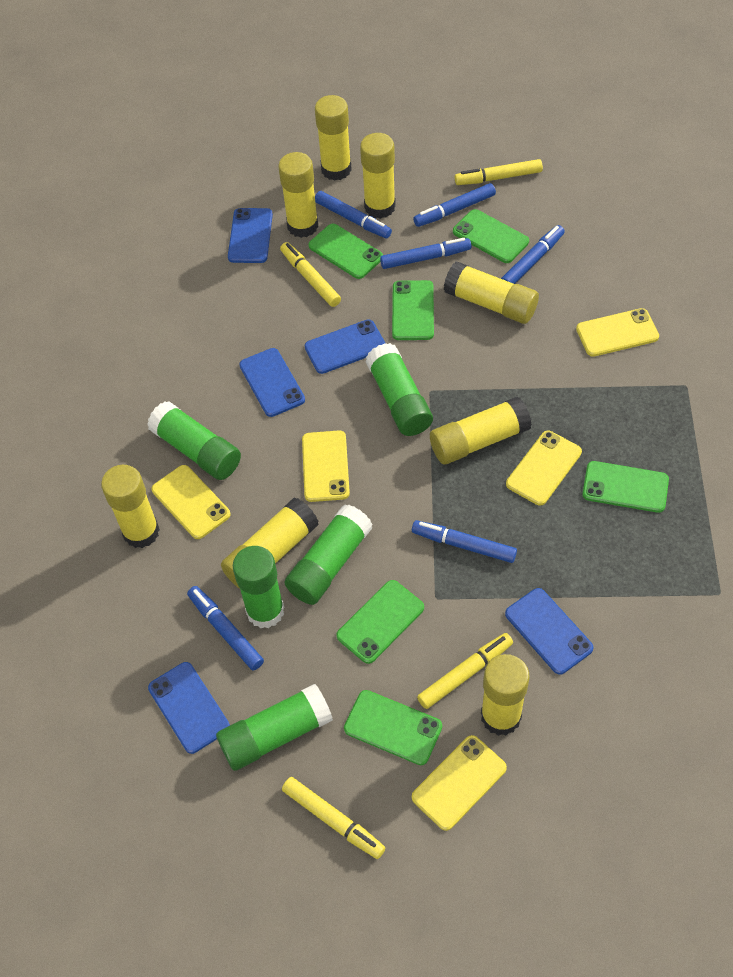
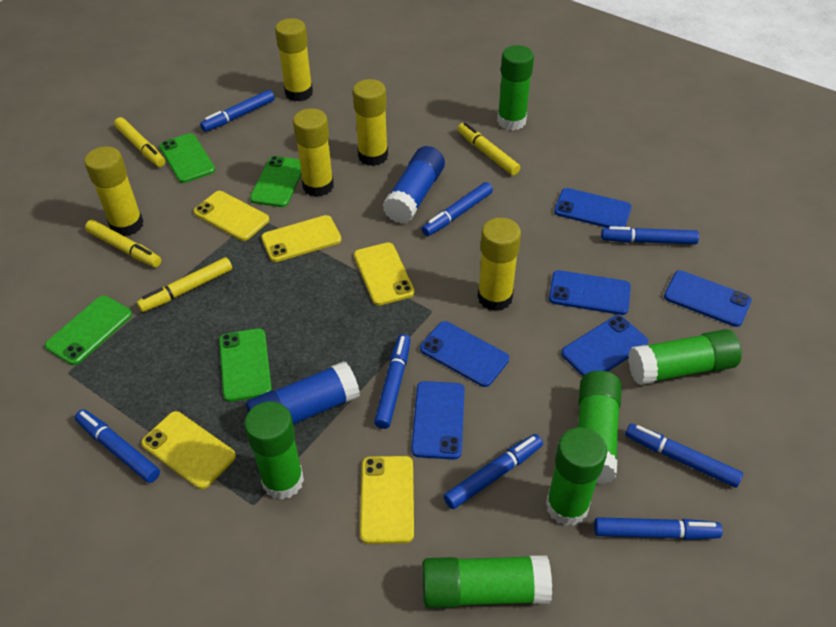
blue glue stick: 0 -> 2
blue marker: 6 -> 8
blue phone: 5 -> 6
green glue stick: 5 -> 6
green phone: 6 -> 4
yellow glue stick: 8 -> 5

